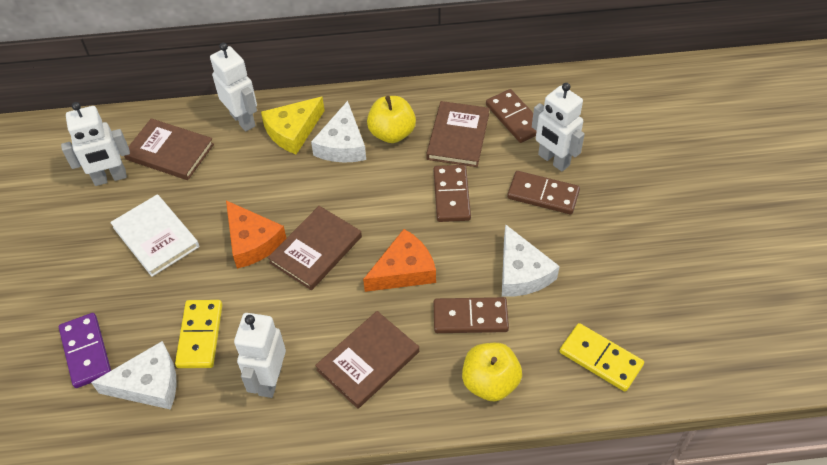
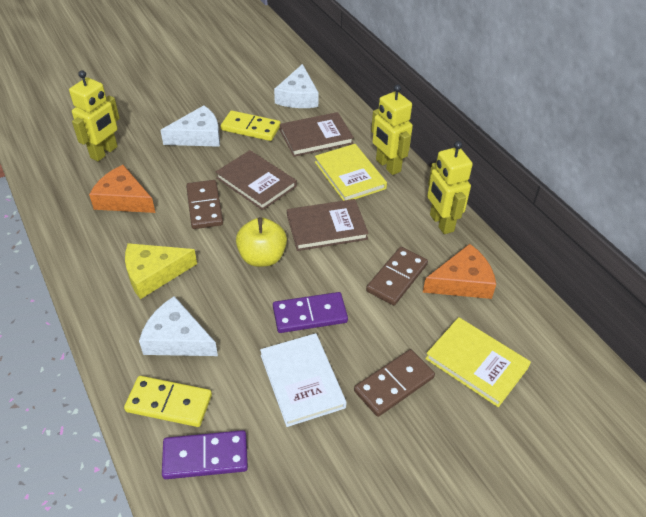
brown book: 4 -> 3
brown domino: 4 -> 3
purple domino: 1 -> 2
white robot: 4 -> 0
yellow apple: 2 -> 1
yellow book: 0 -> 2
yellow robot: 0 -> 3

